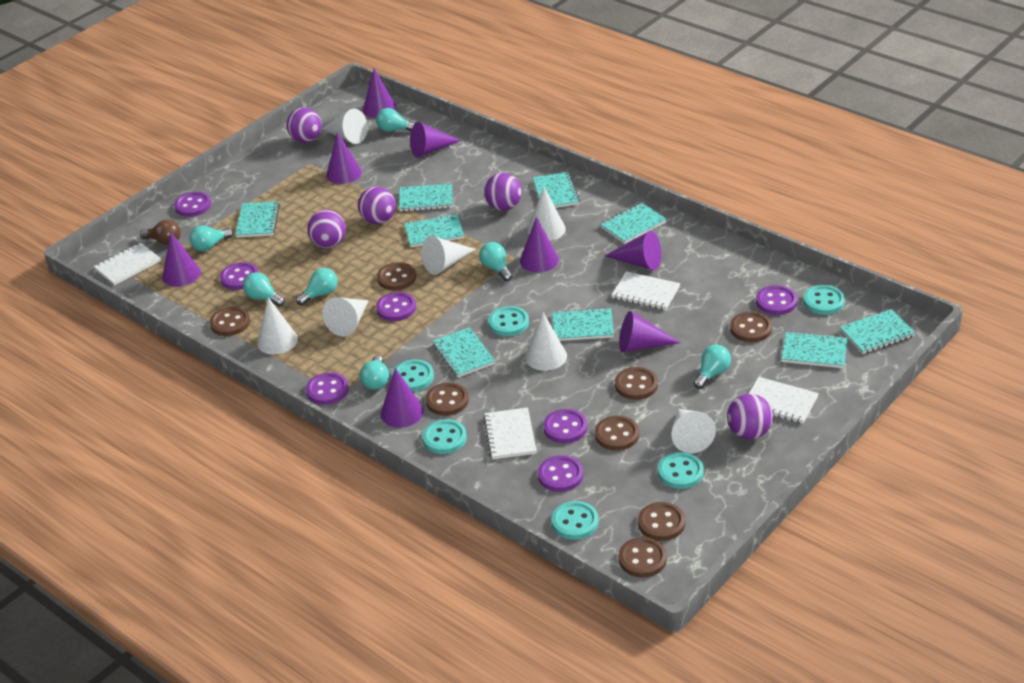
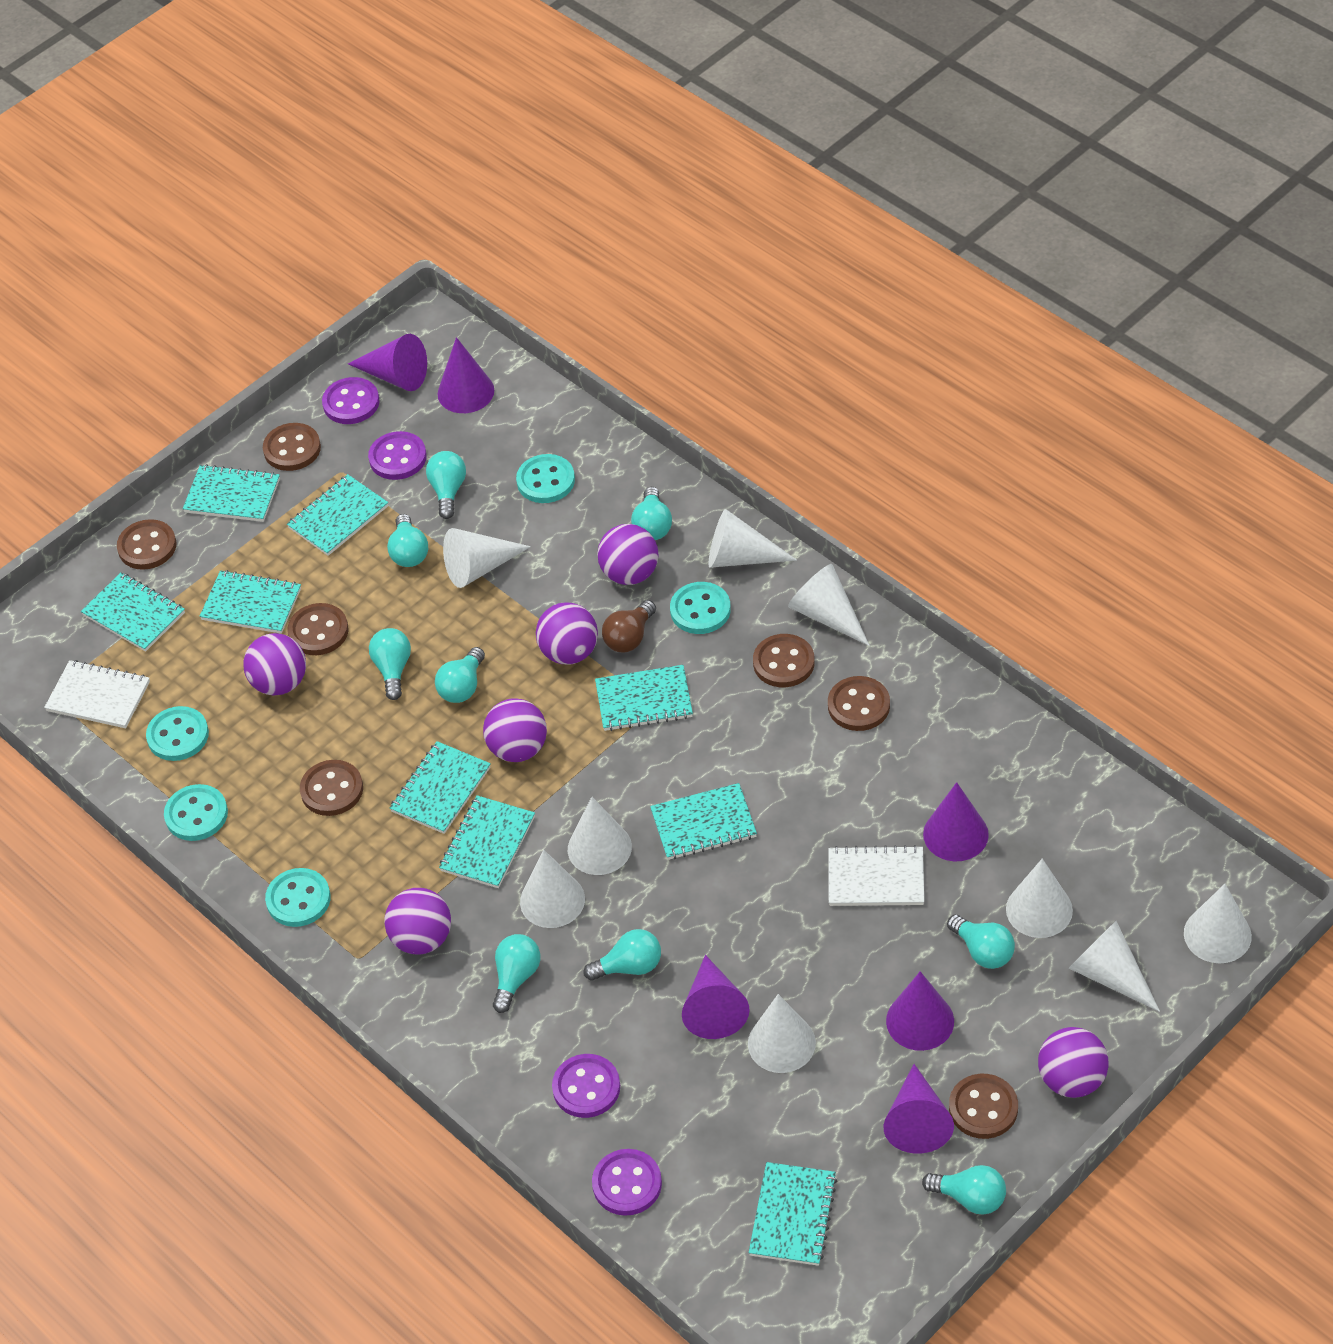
brown button: 8 -> 7
purple ball: 5 -> 6
purple button: 7 -> 4
purple cone: 8 -> 6
turquoise button: 6 -> 5
turquoise light bulb: 7 -> 9
white cone: 7 -> 9
white notebook: 4 -> 2

